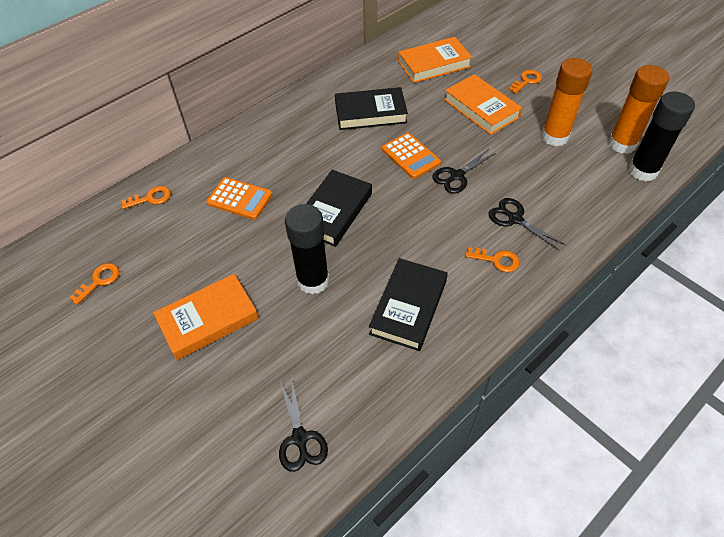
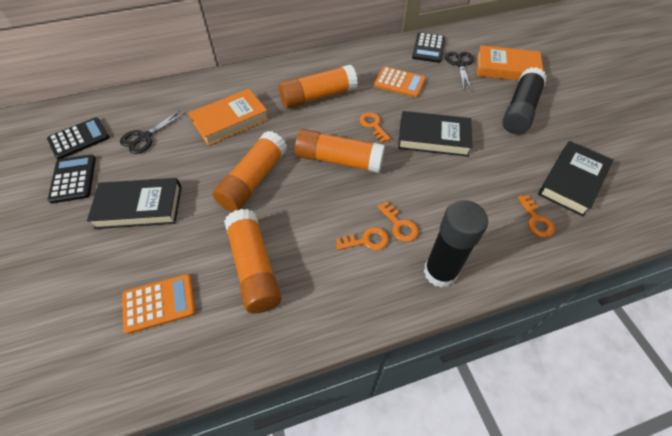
black calculator: 0 -> 3
black scissors: 3 -> 2
orange book: 3 -> 2
orange glue stick: 2 -> 4

